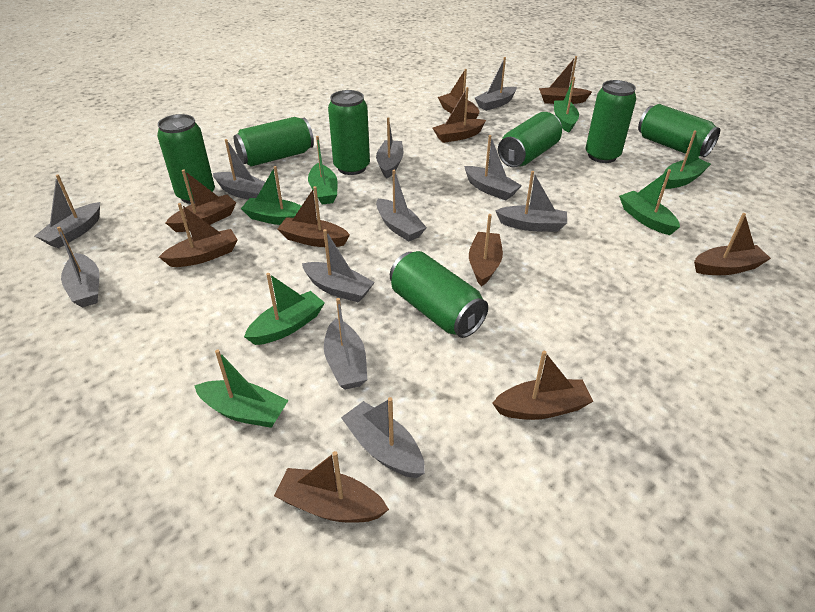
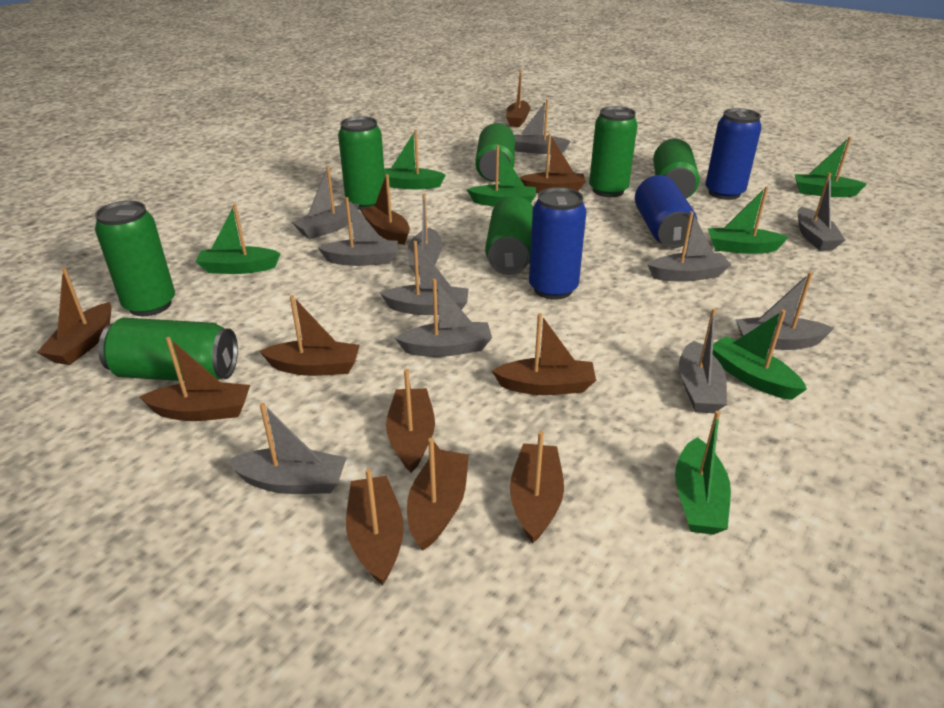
blue can: 0 -> 3
brown boat: 10 -> 11

